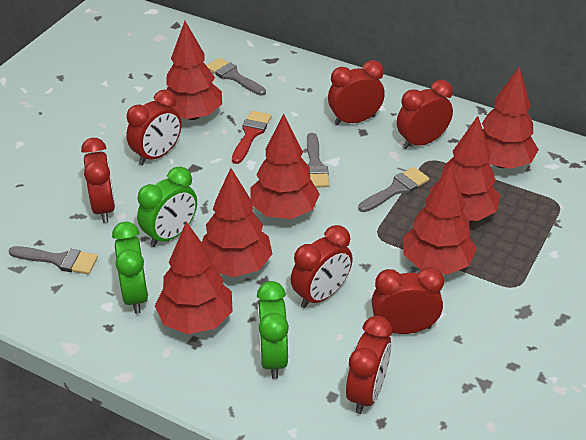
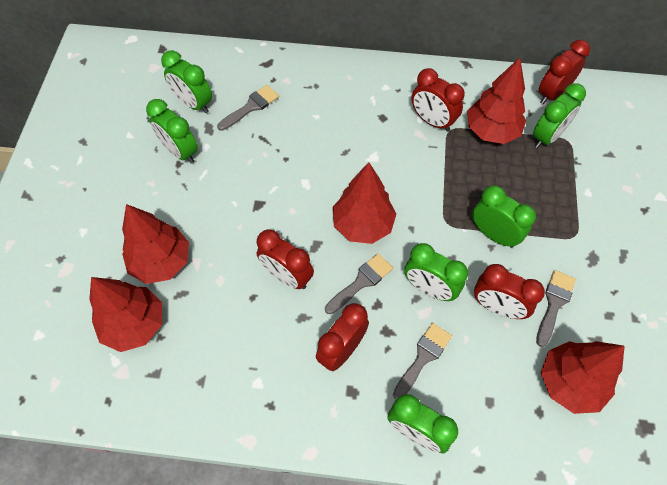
green clock: 3 -> 6
red brush: 1 -> 0
red clock: 7 -> 5
red tree: 7 -> 5

